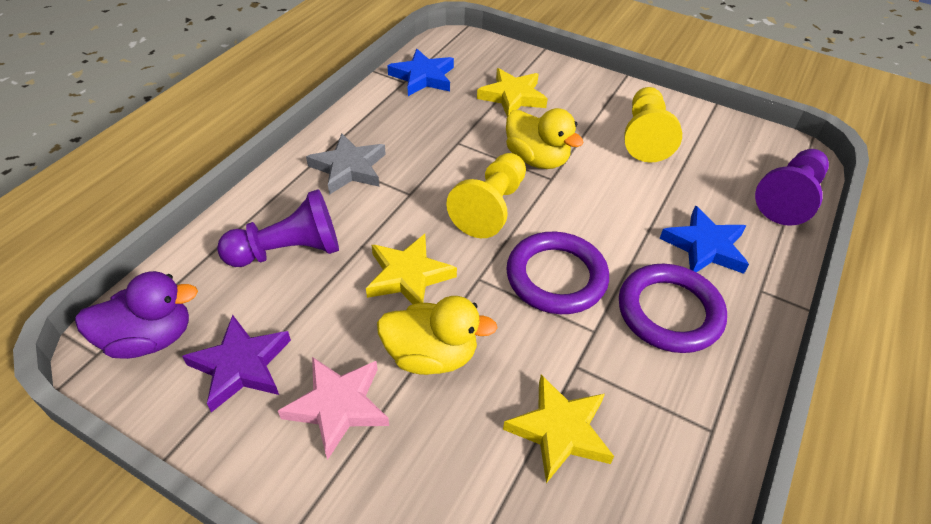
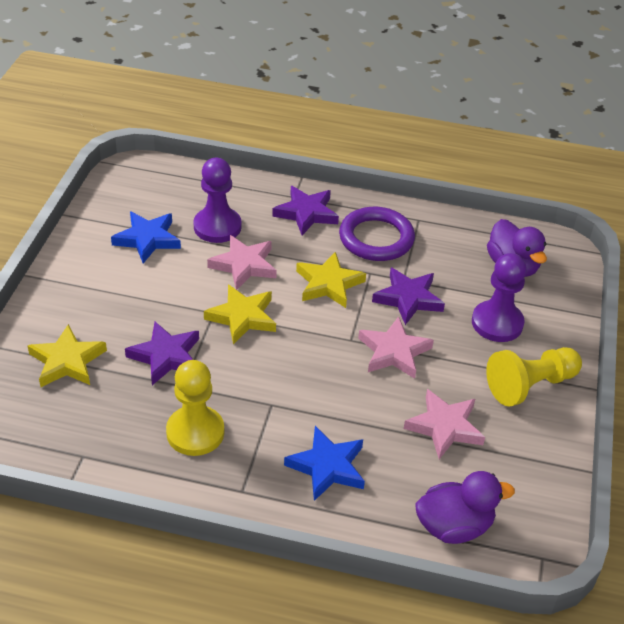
grey star: 1 -> 0
pink star: 1 -> 3
purple duck: 1 -> 2
purple ring: 2 -> 1
purple star: 1 -> 3
yellow duck: 2 -> 0

